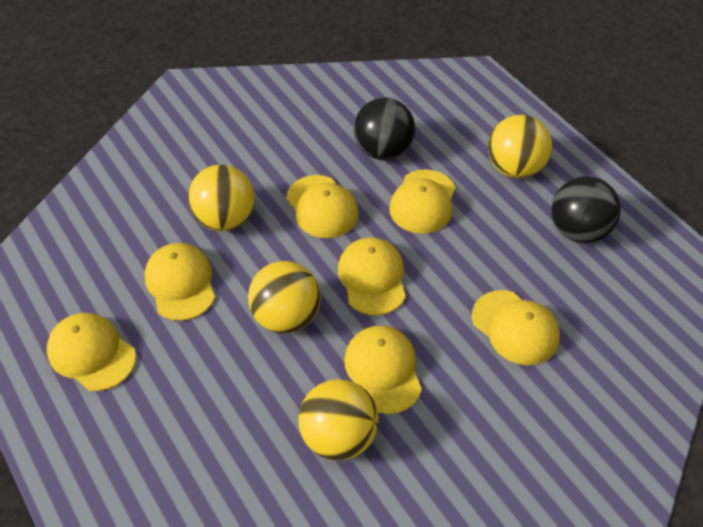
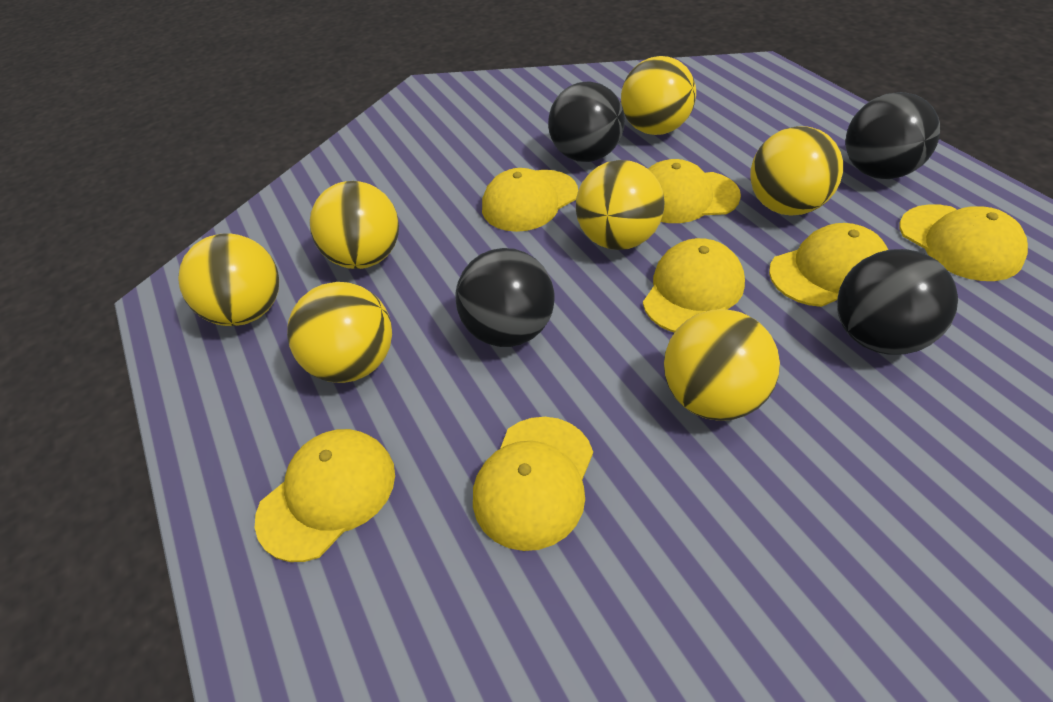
black ball: 2 -> 4
yellow ball: 4 -> 7

